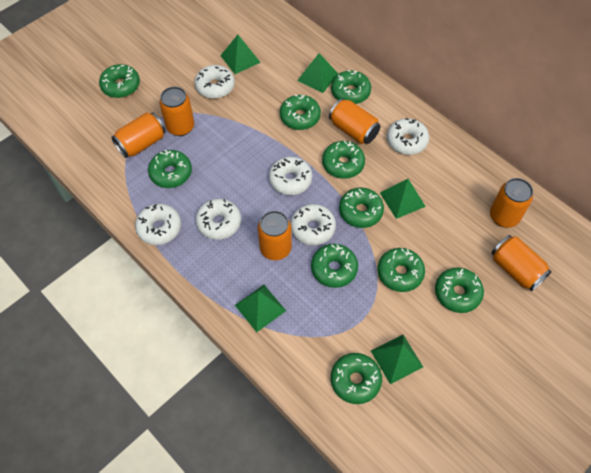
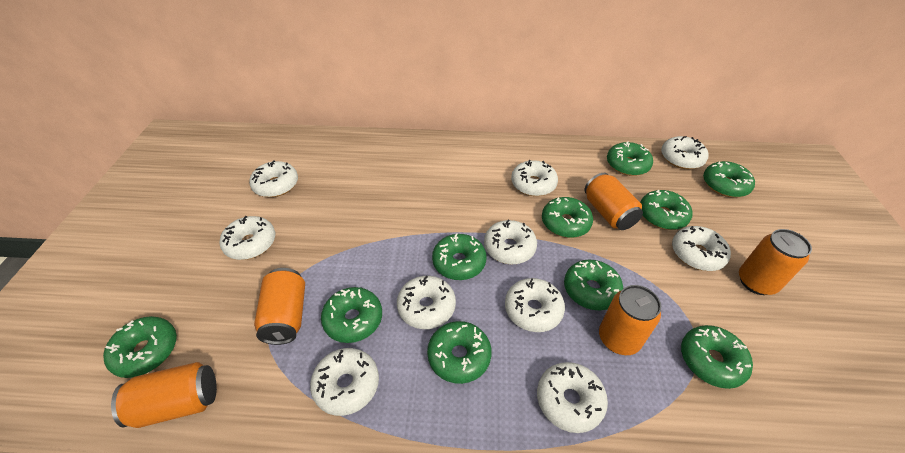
green pyramid: 5 -> 0
orange can: 6 -> 5
white donut: 6 -> 10

